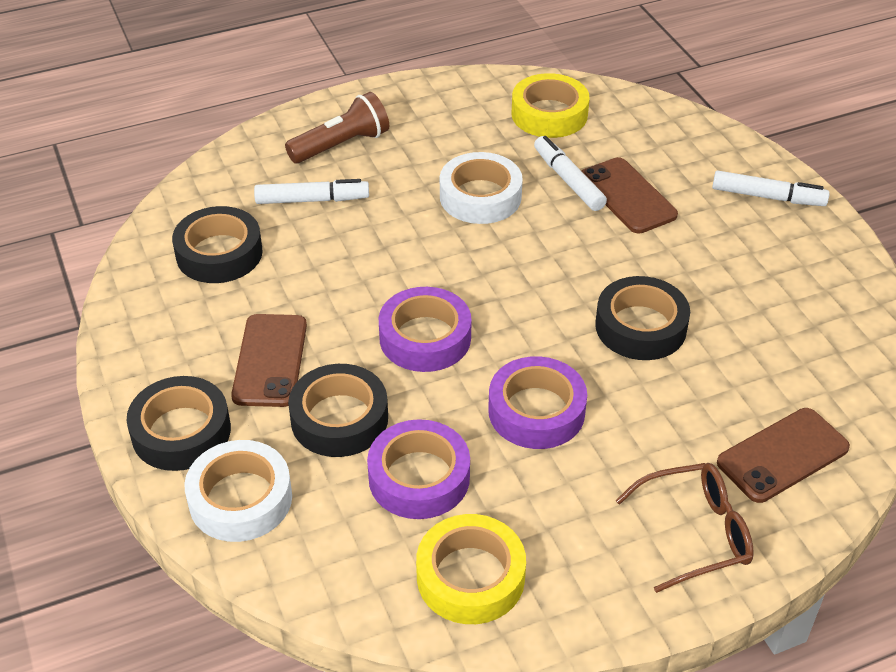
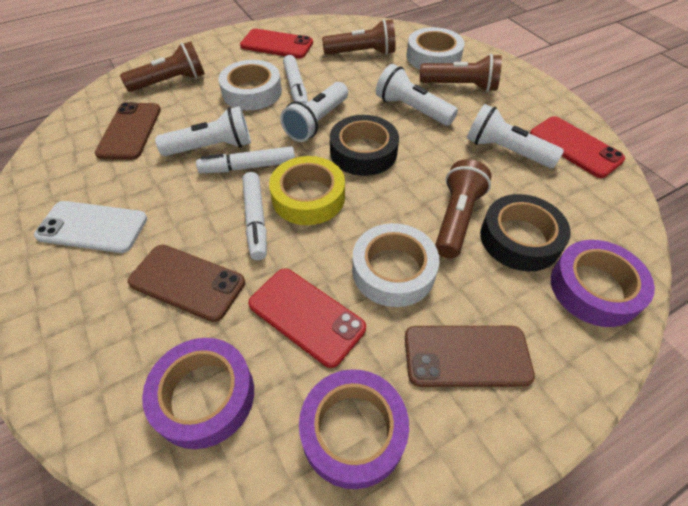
black tape: 4 -> 2
brown flashlight: 1 -> 4
brown glasses: 1 -> 0
red phone: 0 -> 3
white flashlight: 0 -> 4
white phone: 0 -> 1
white tape: 2 -> 3
yellow tape: 2 -> 1

